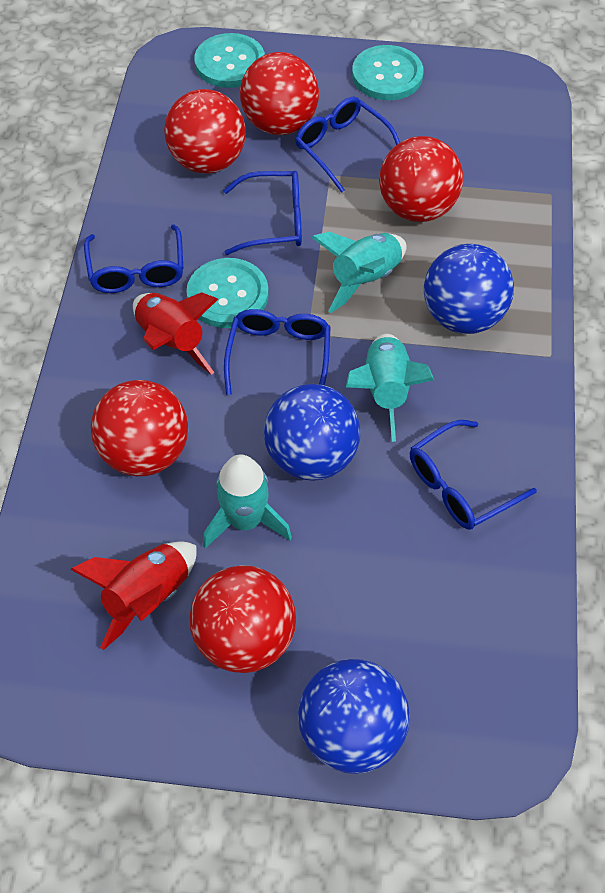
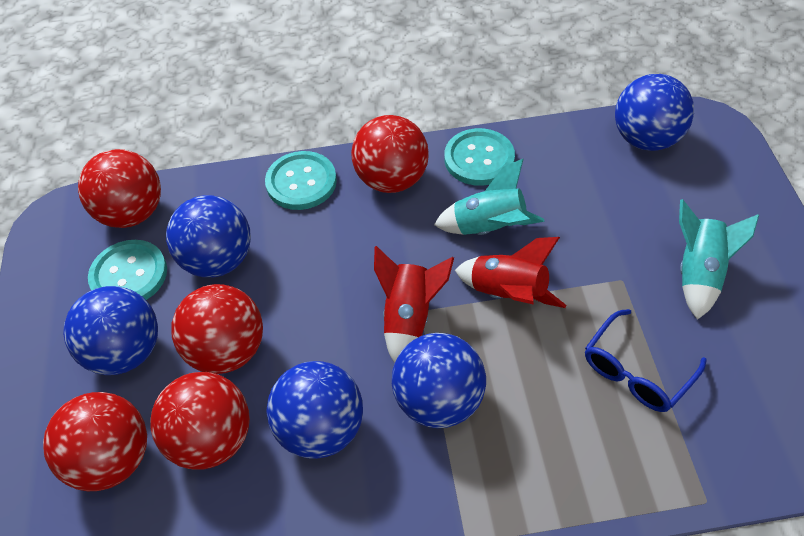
blue ball: 3 -> 5
blue glasses: 5 -> 1
turquoise rocket: 3 -> 2

